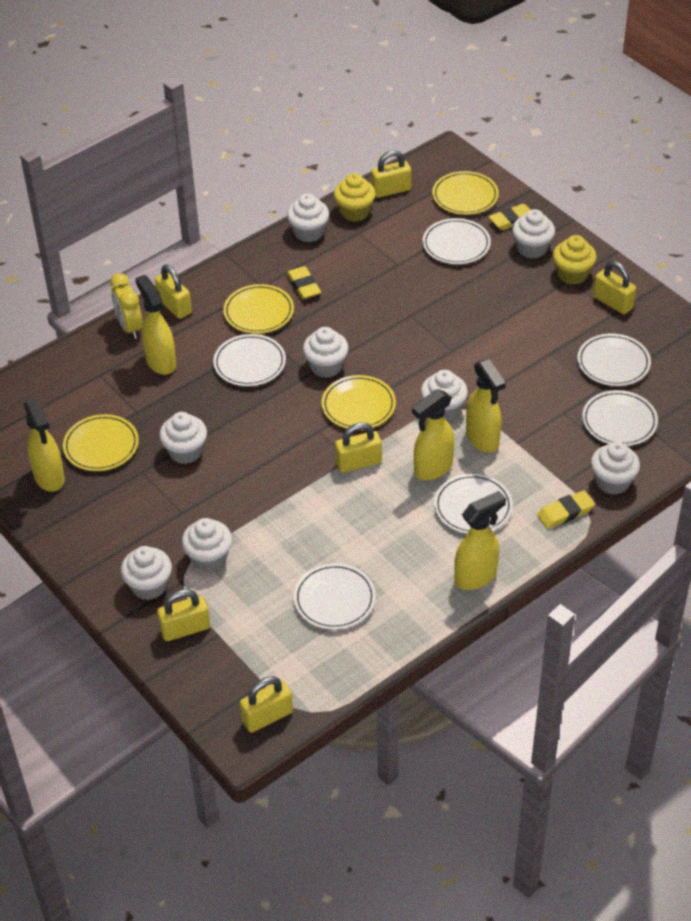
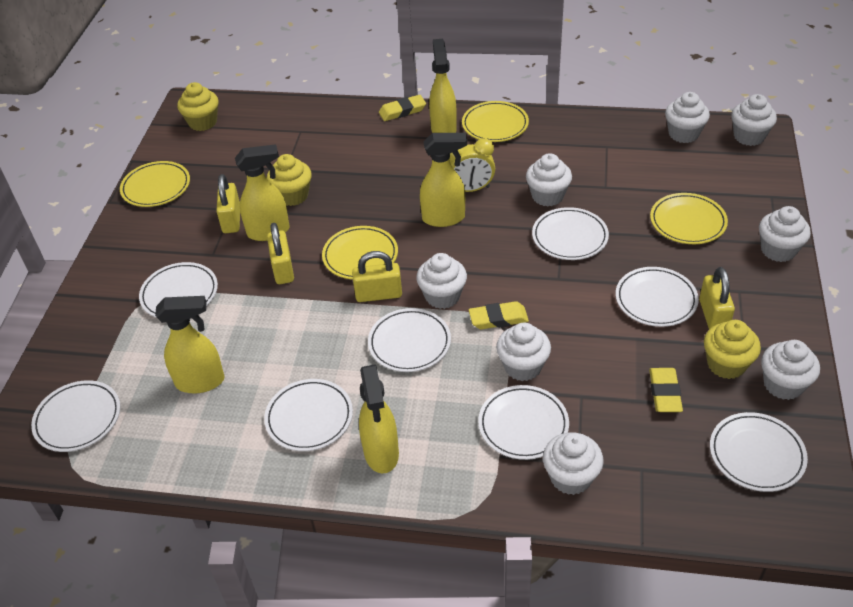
white plate: 6 -> 8
yellow cupcake: 2 -> 3
yellow padlock: 6 -> 4

